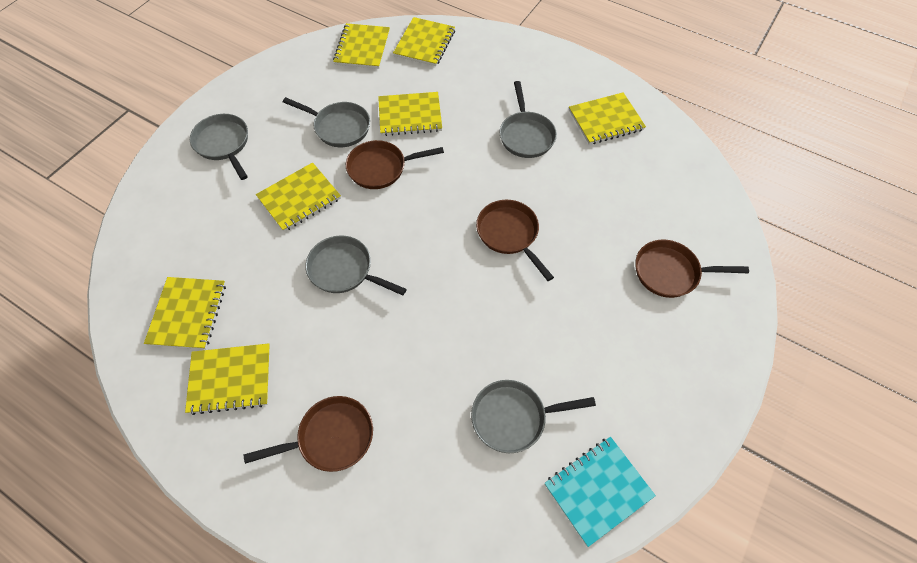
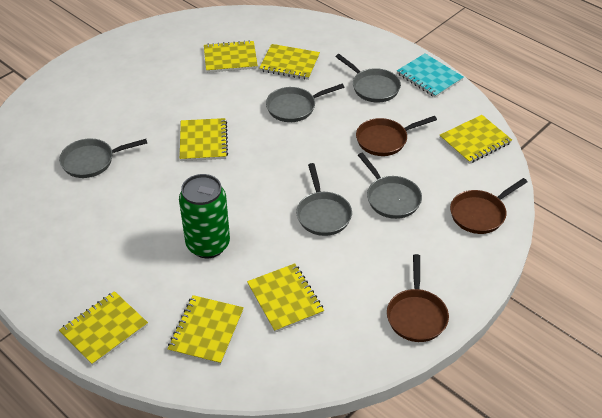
brown pan: 4 -> 3
green can: 0 -> 1

